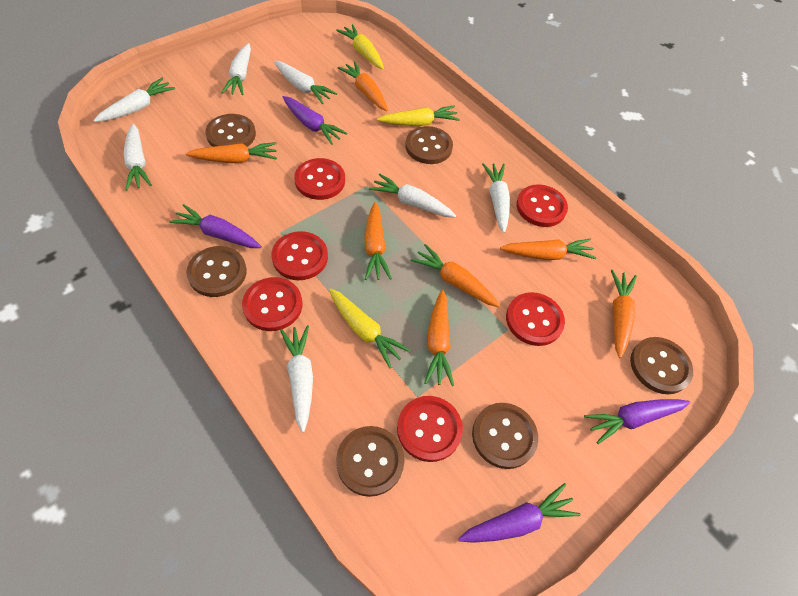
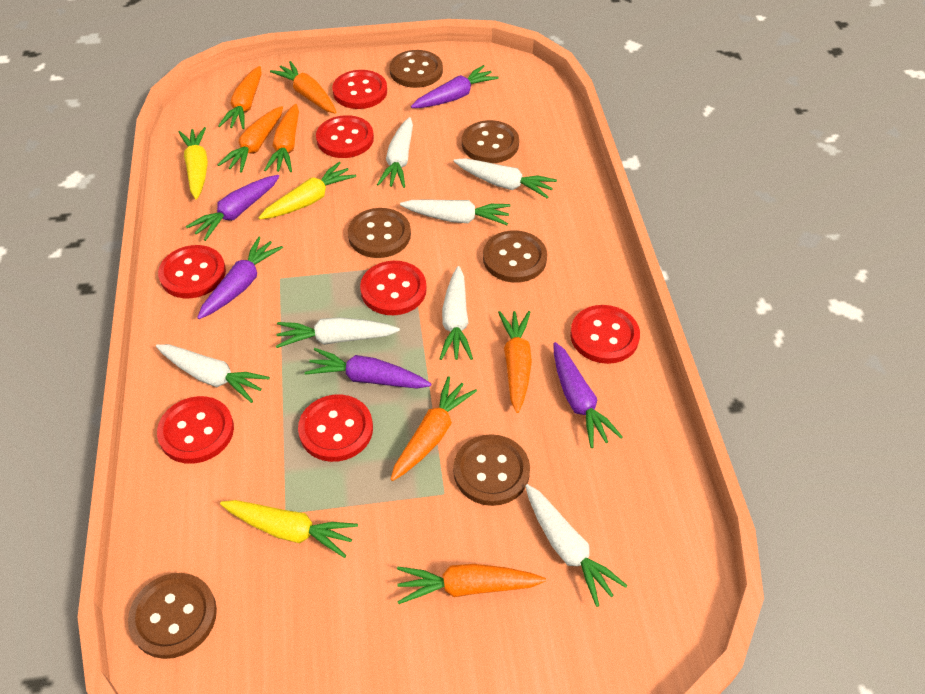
purple carrot: 4 -> 5
red button: 6 -> 7

